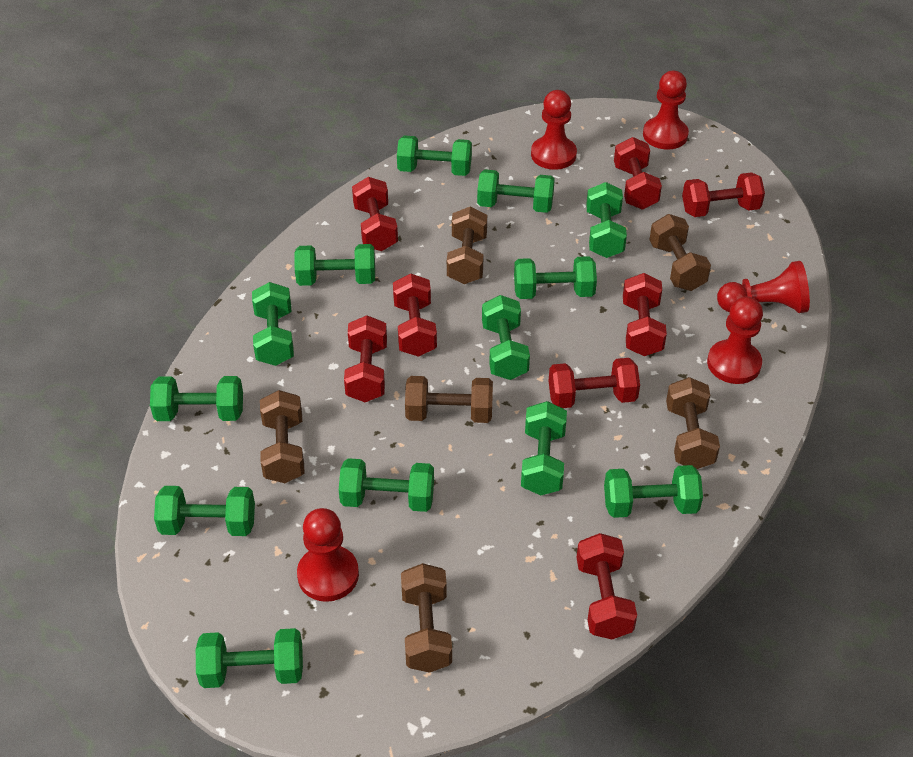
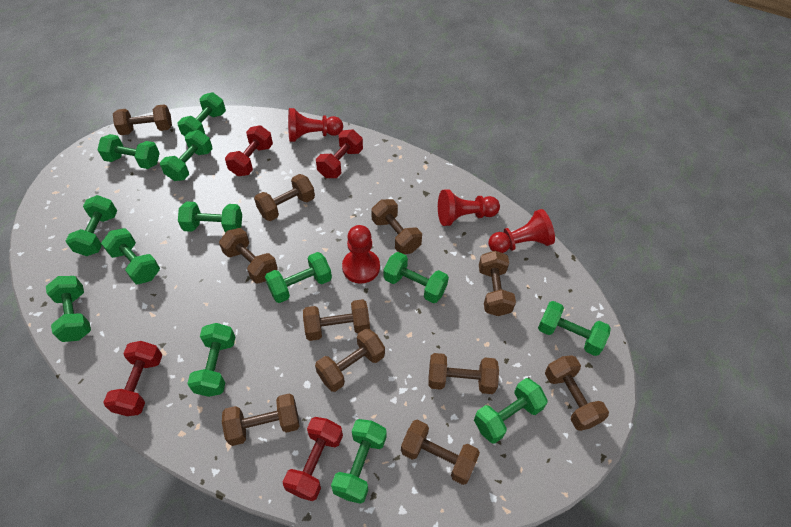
brown dumbbell: 6 -> 11
red dumbbell: 8 -> 4
red pawn: 5 -> 4

